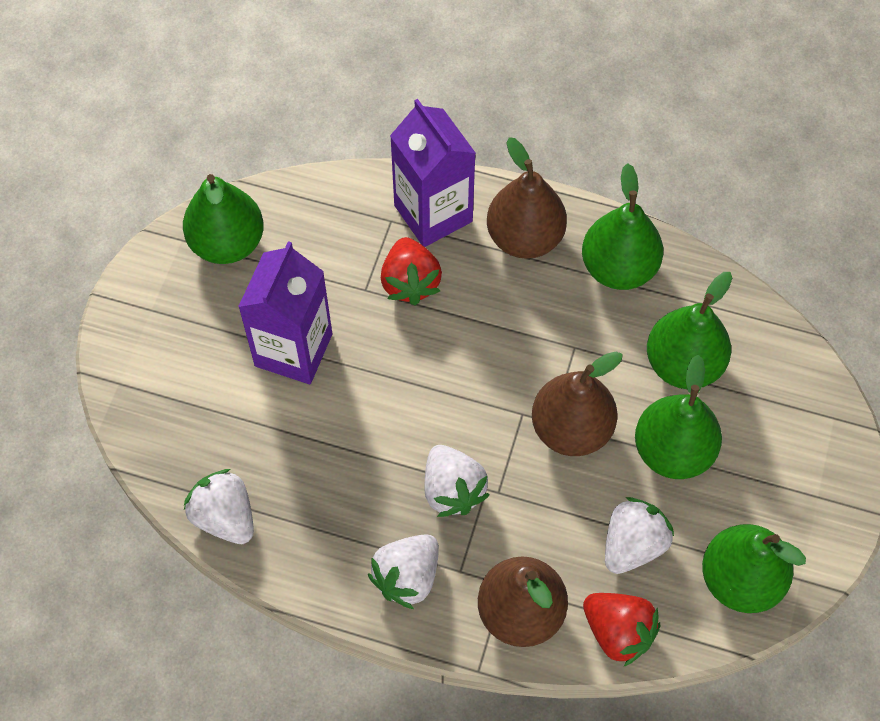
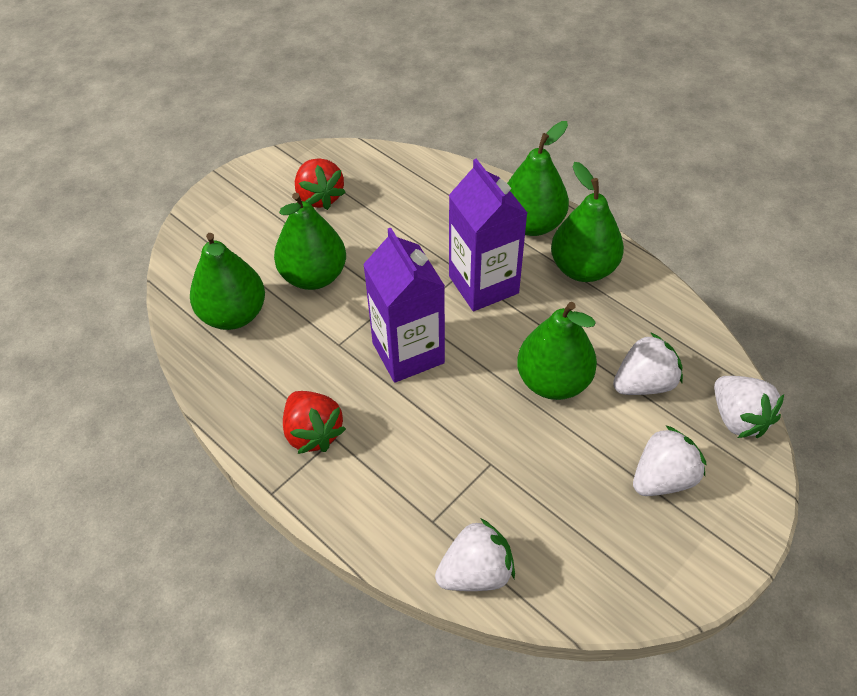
brown pear: 3 -> 0

